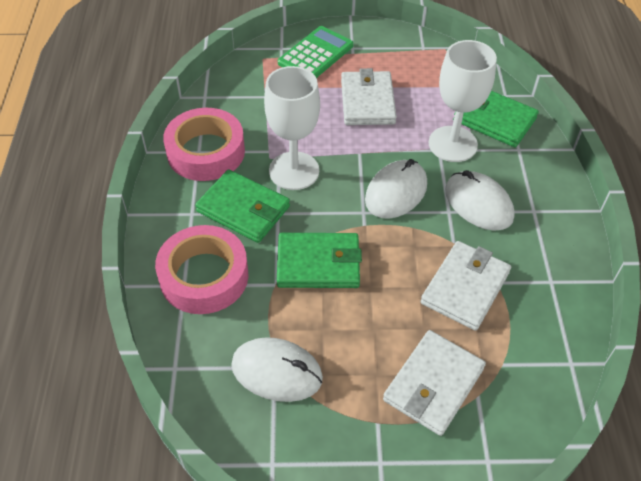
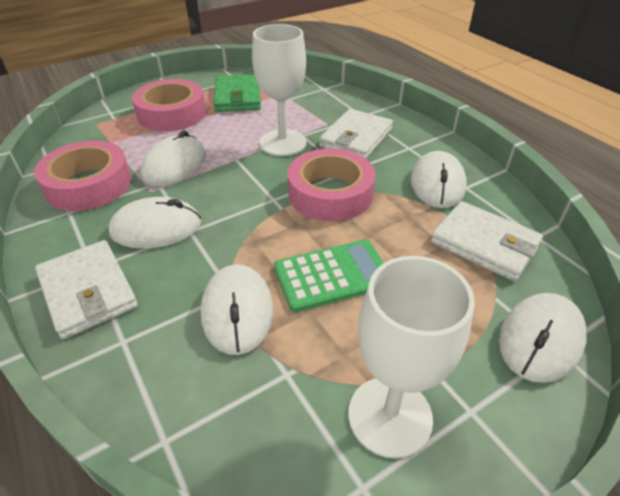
green wallet: 3 -> 1
pink tape: 2 -> 3
white mouse: 3 -> 5

